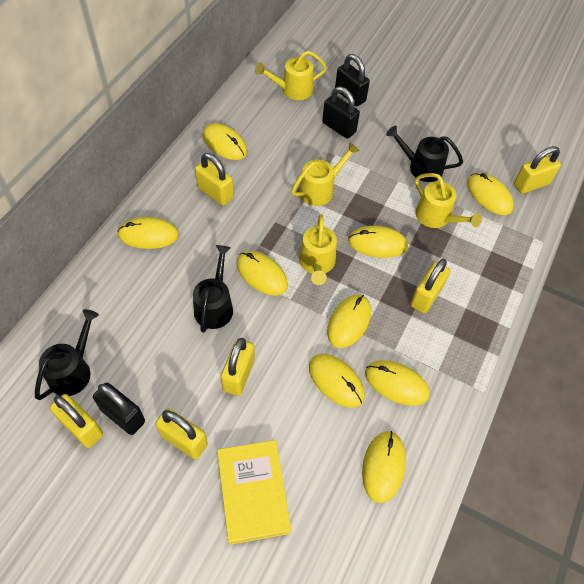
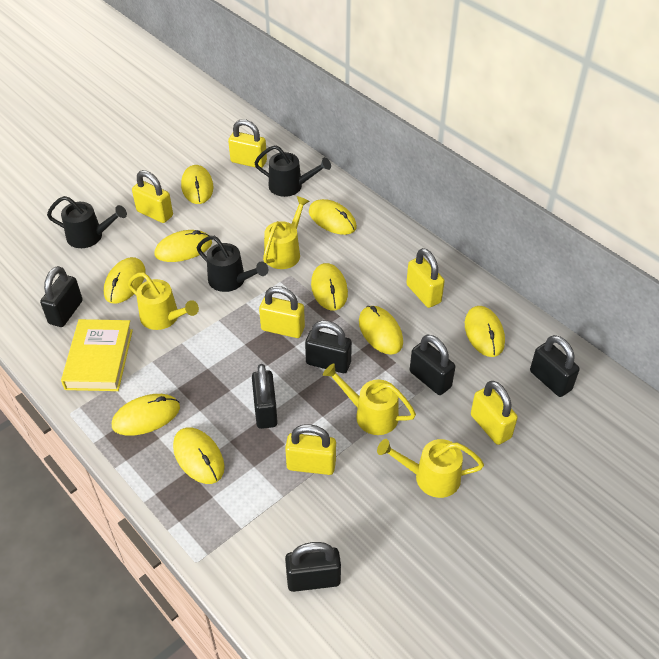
black padlock: 3 -> 6

